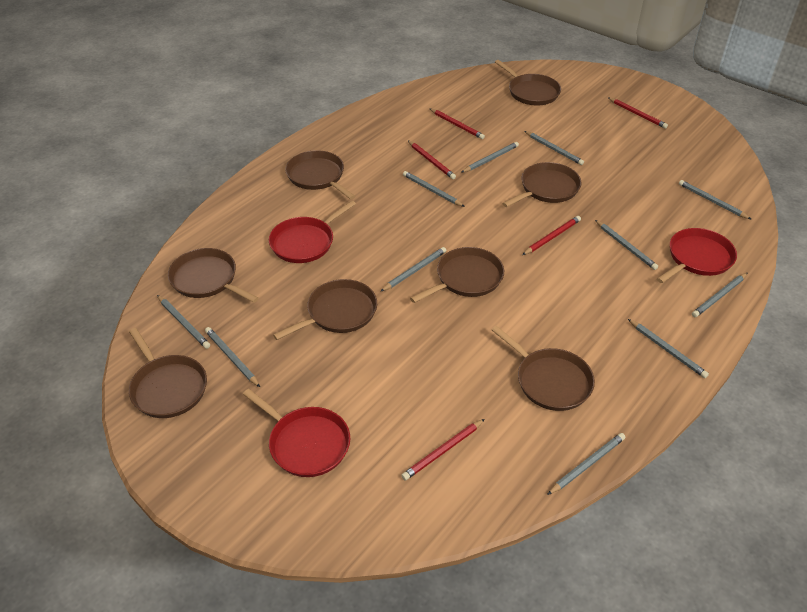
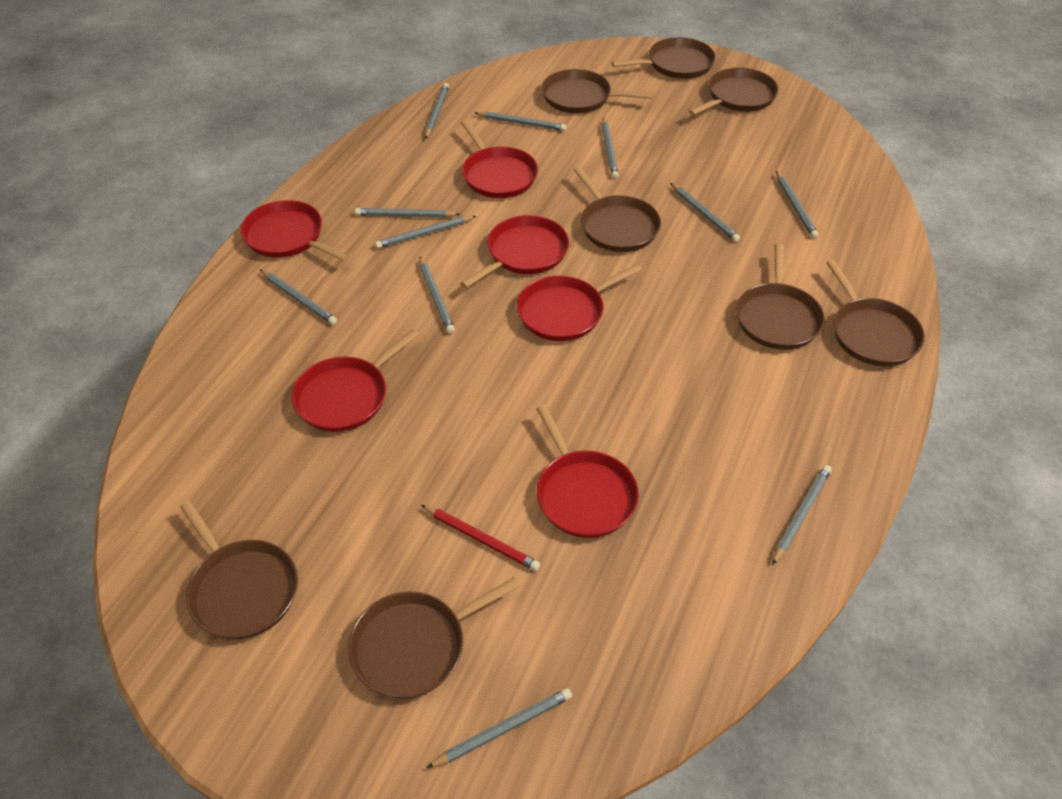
red pan: 3 -> 6
red pencil: 5 -> 1

